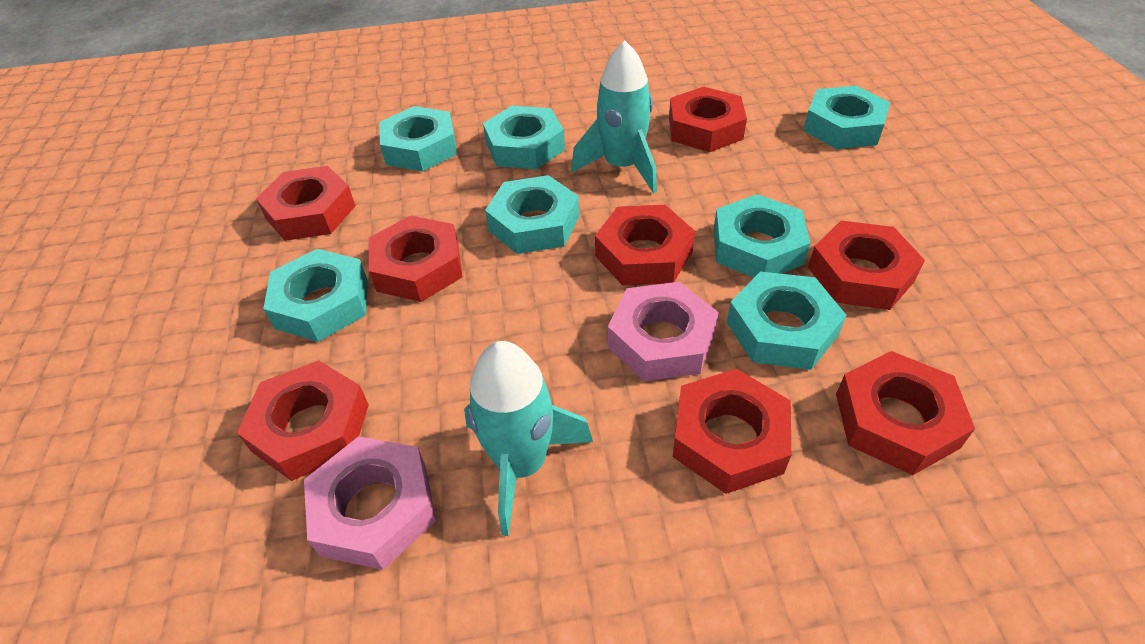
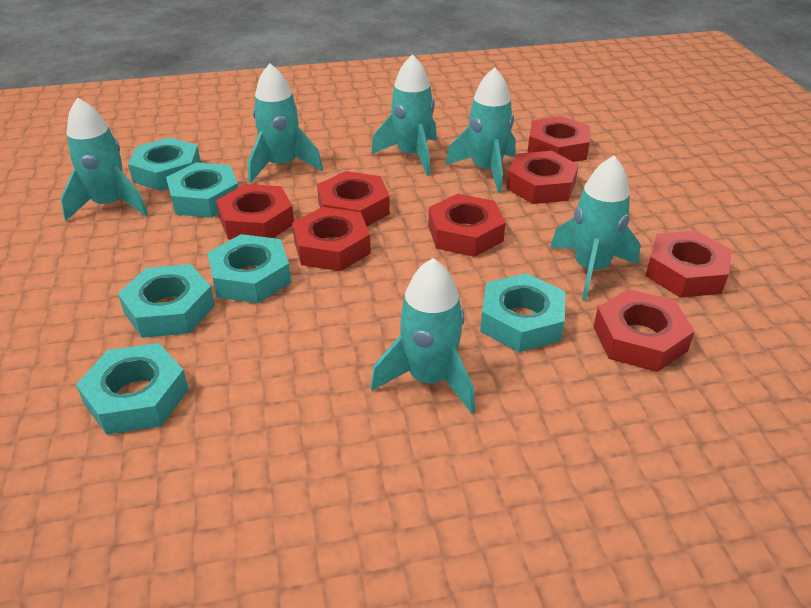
pink nut: 2 -> 0
turquoise nut: 7 -> 6
turquoise rocket: 2 -> 6

